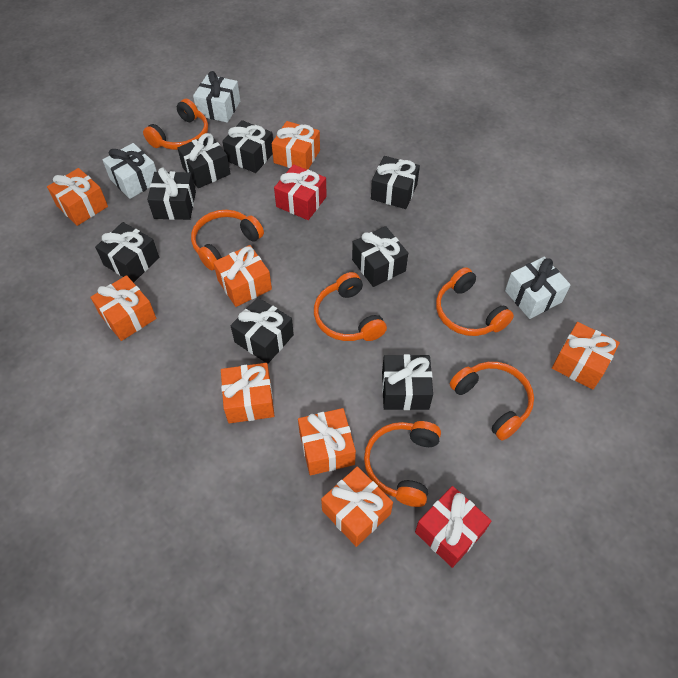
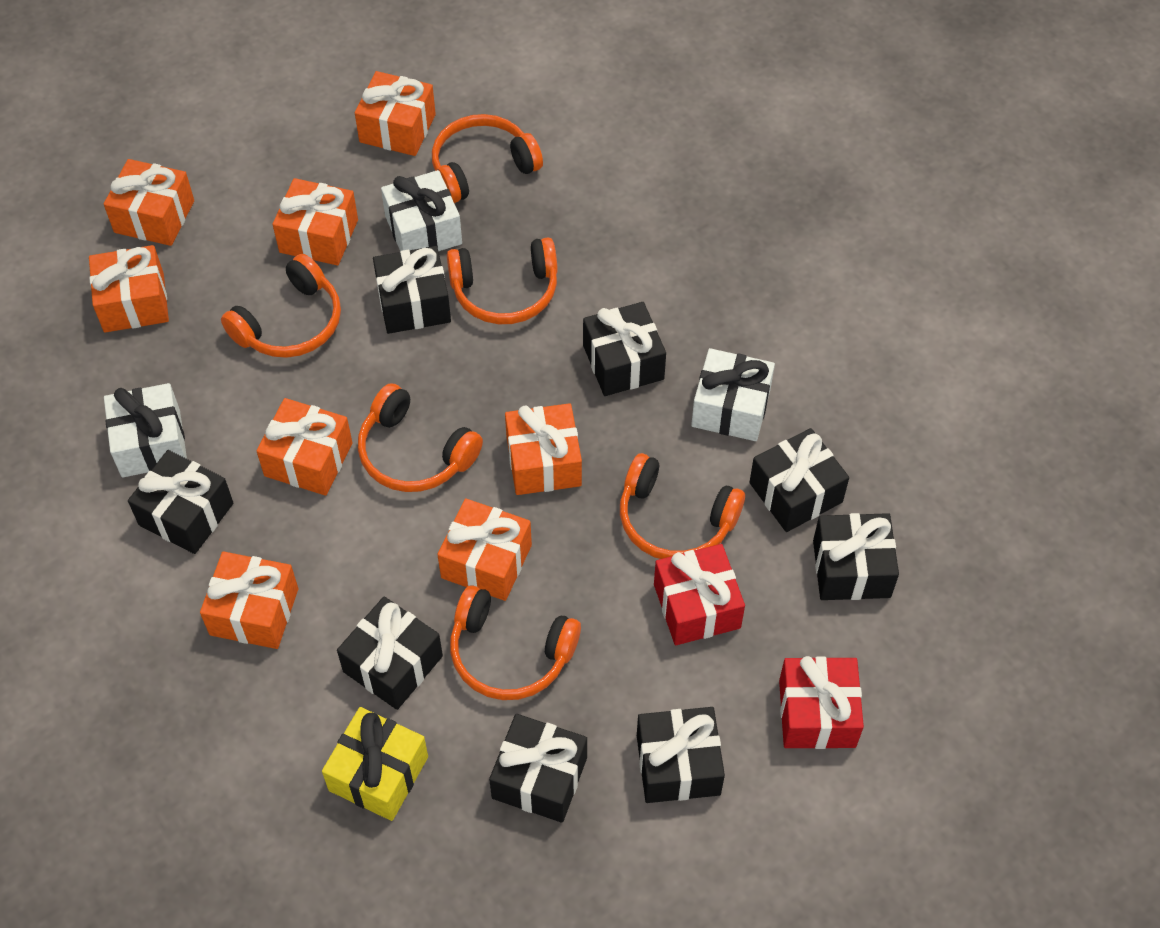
yellow gift: 0 -> 1

